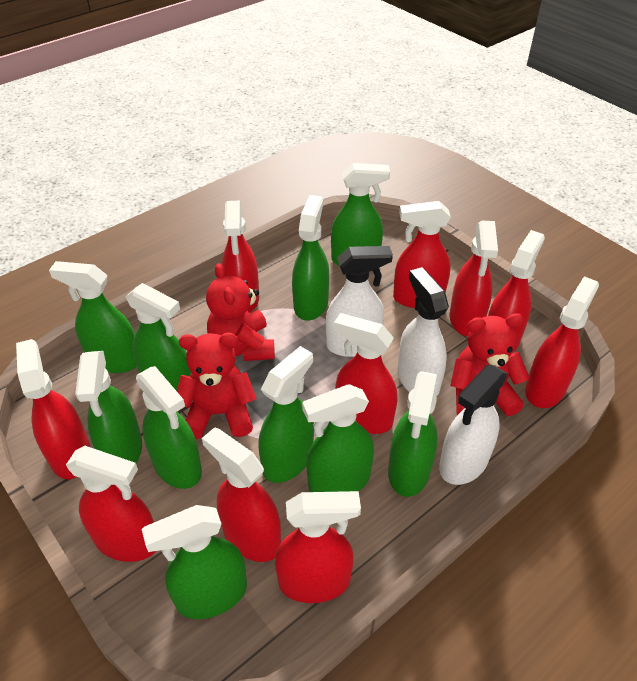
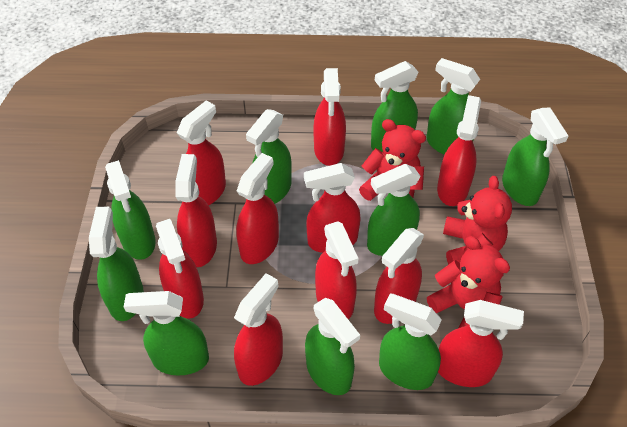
red spray bottle: 10 -> 11
white spray bottle: 3 -> 0

